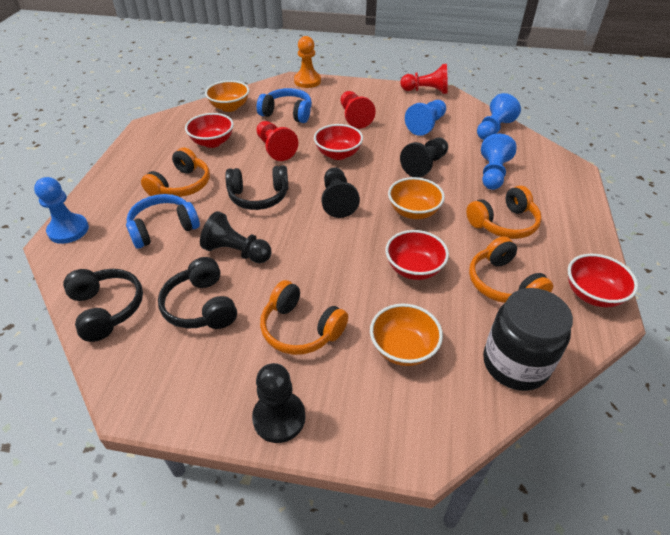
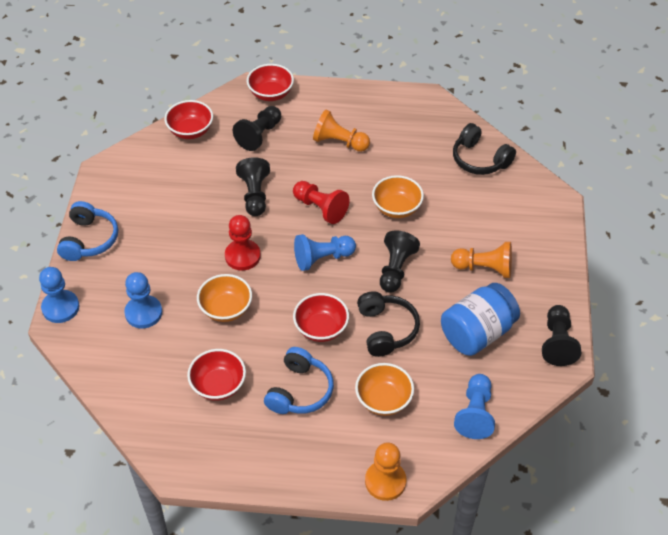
black headphones: 3 -> 2
black jar: 1 -> 0
blue jar: 0 -> 1
orange headphones: 4 -> 0
orange pawn: 1 -> 3
red pawn: 3 -> 2

